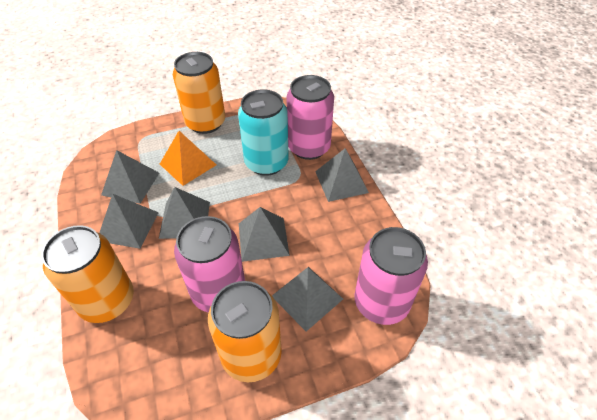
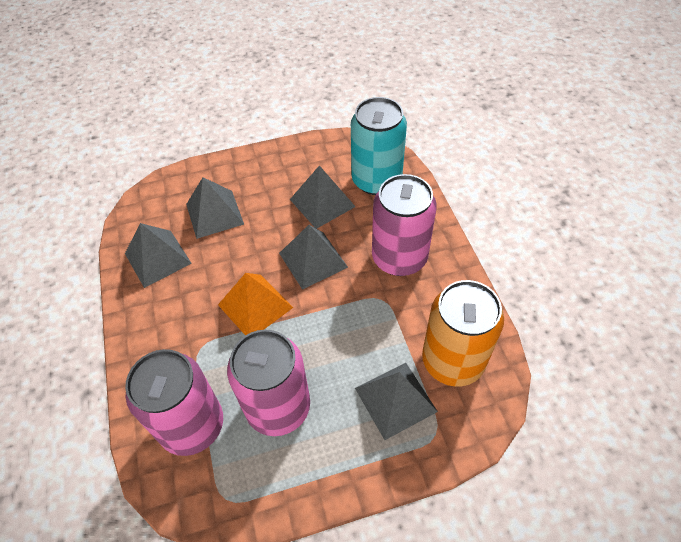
grey pyramid: 6 -> 5
orange can: 3 -> 1

